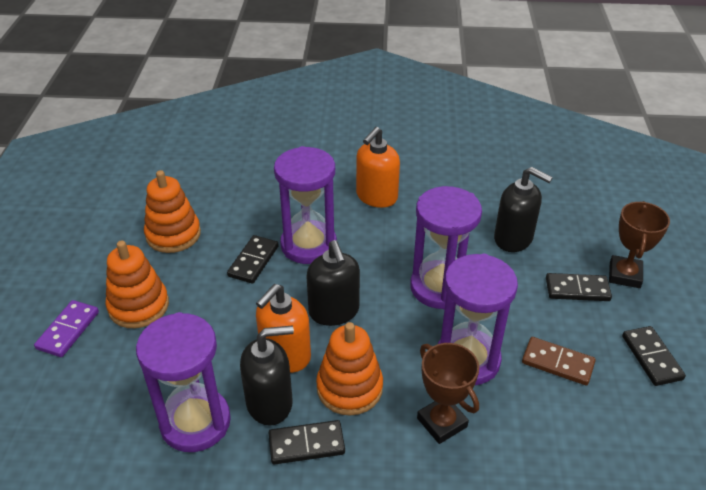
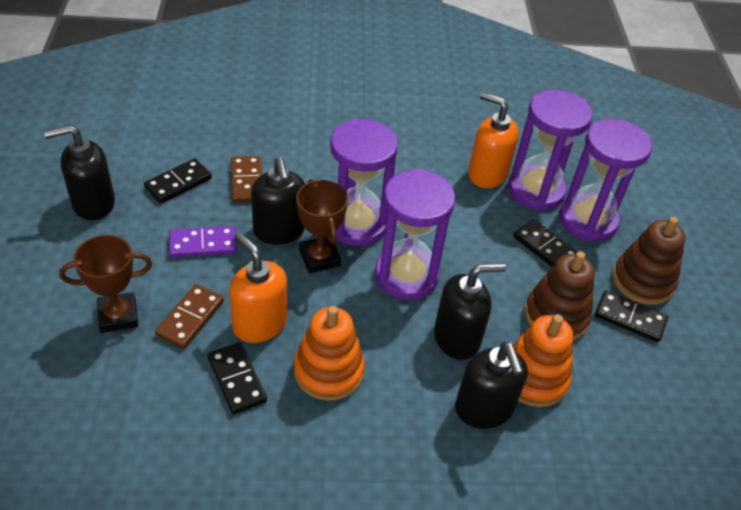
black soap dispenser: 3 -> 4
brown domino: 1 -> 2
brown stacking toy: 0 -> 2
orange stacking toy: 3 -> 2

